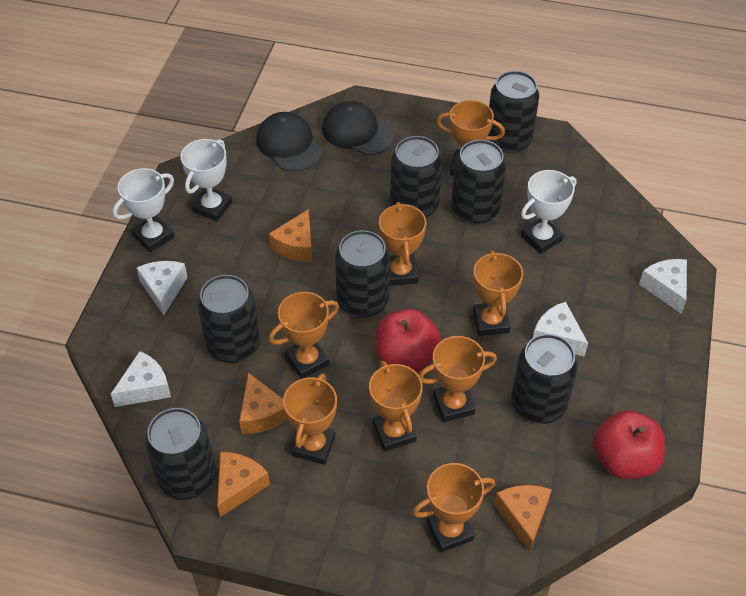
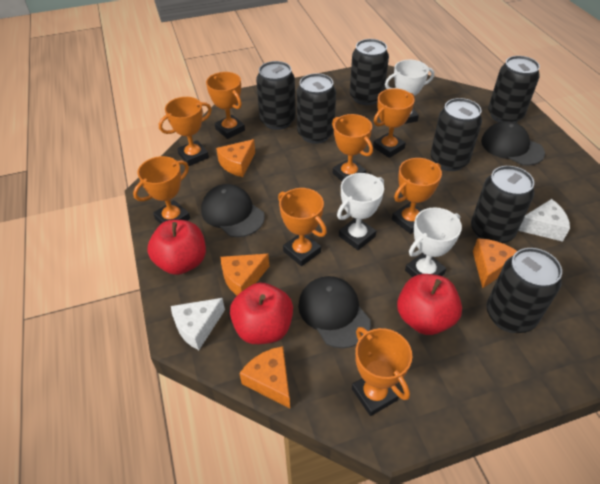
black cap: 2 -> 3
red apple: 2 -> 3
white cheese: 4 -> 2

